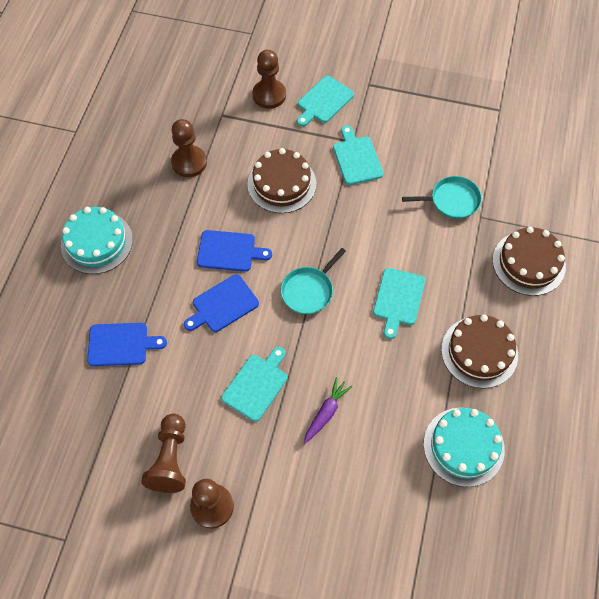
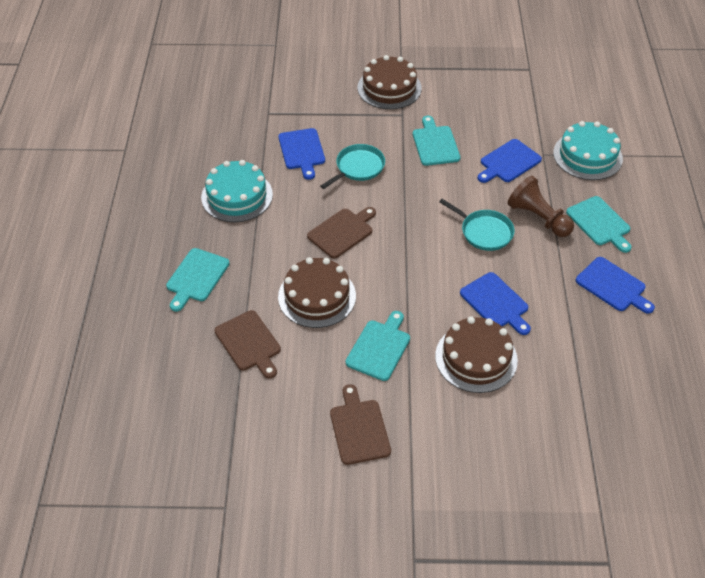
blue cutting board: 3 -> 4
brown cutting board: 0 -> 3
brown pawn: 4 -> 1
purple carrot: 1 -> 0

